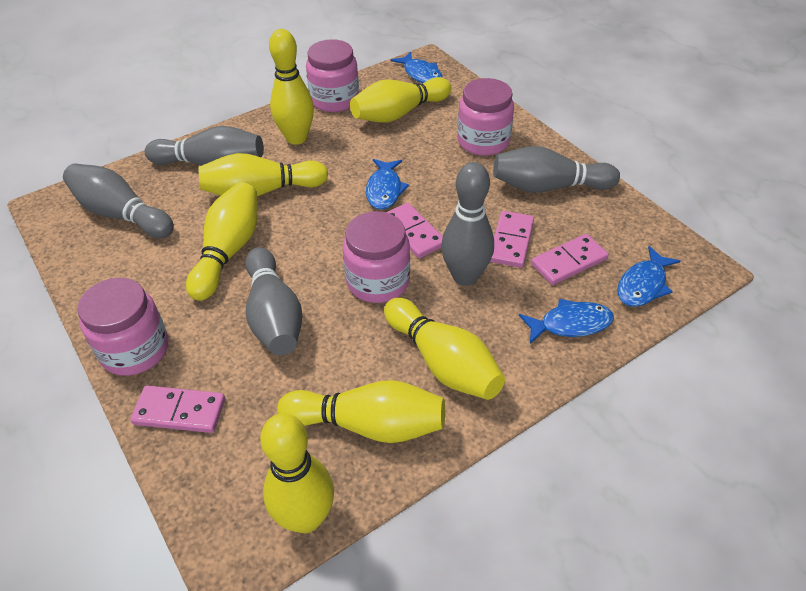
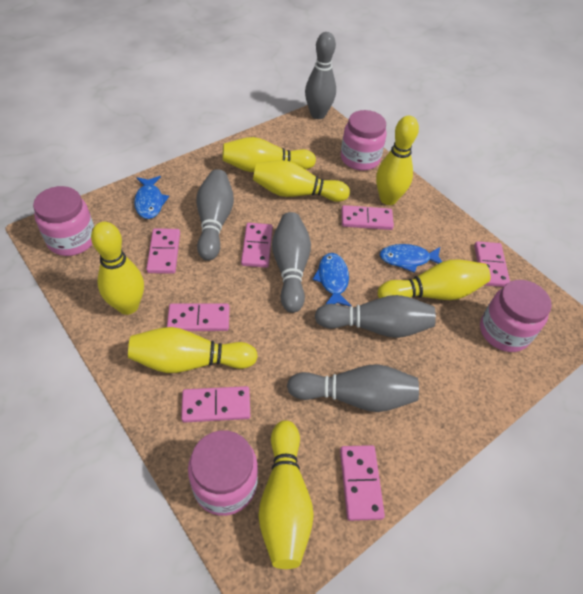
blue fish: 4 -> 3
pink domino: 4 -> 7

